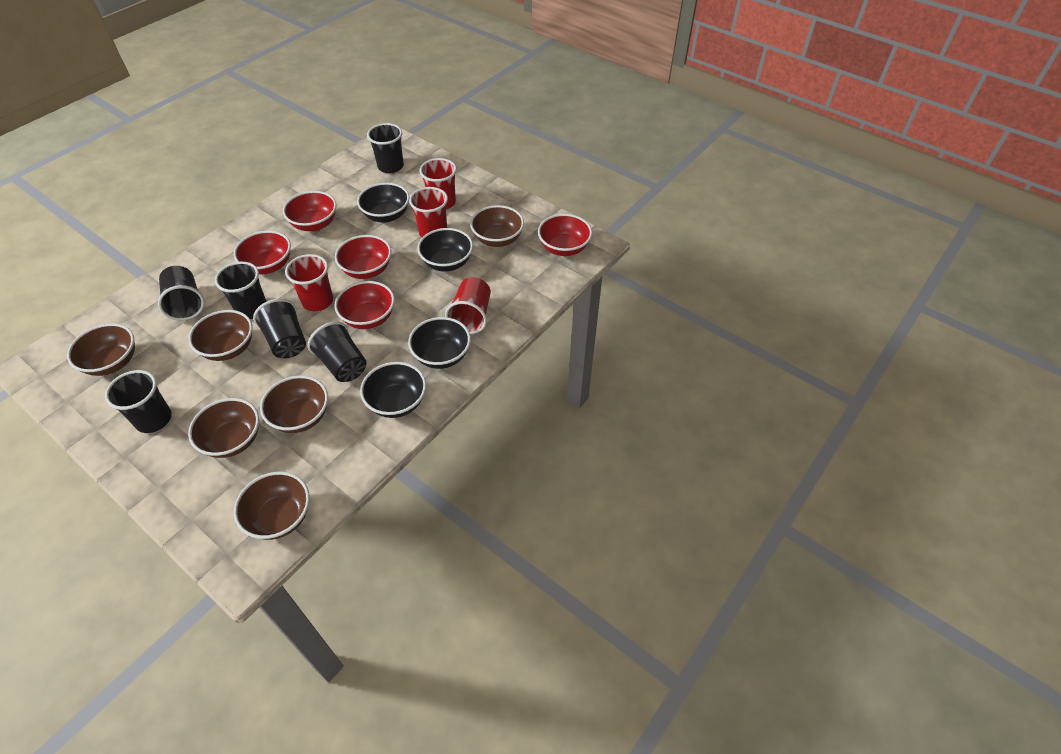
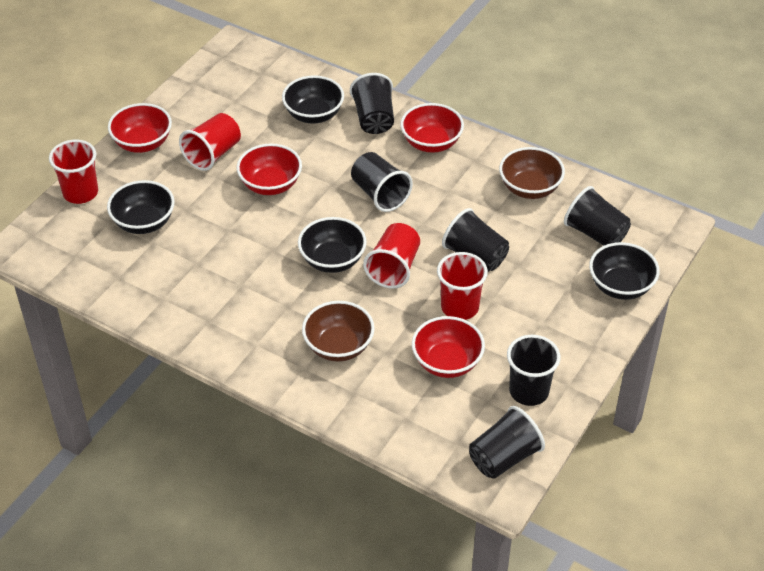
brown bowl: 6 -> 2
red bowl: 5 -> 4

